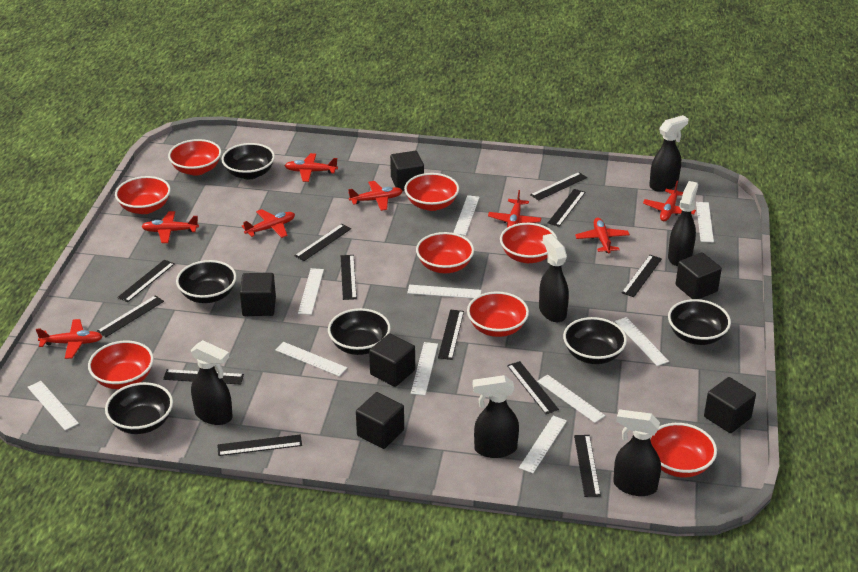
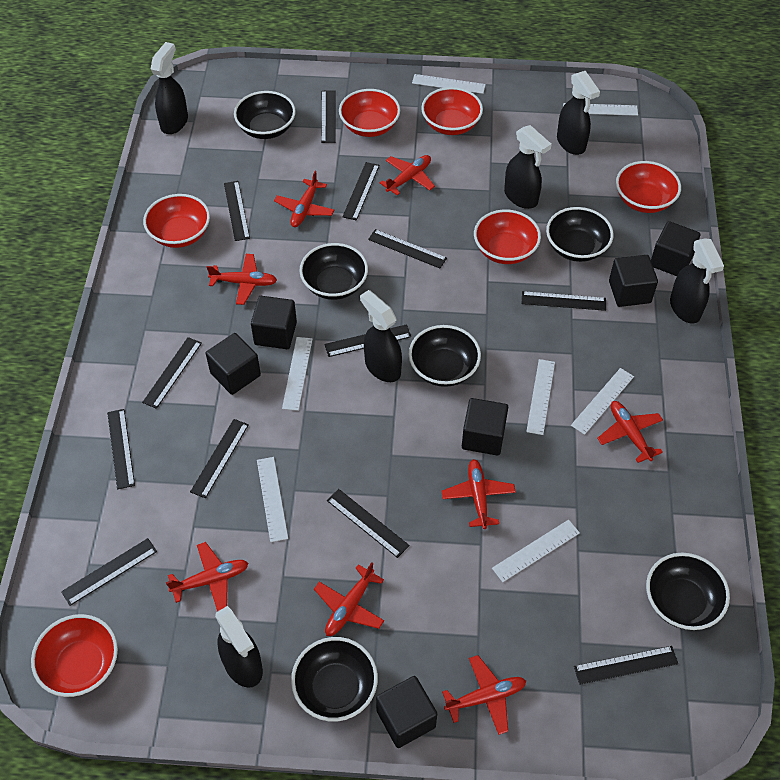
red bowl: 8 -> 6
white ruler: 10 -> 7

